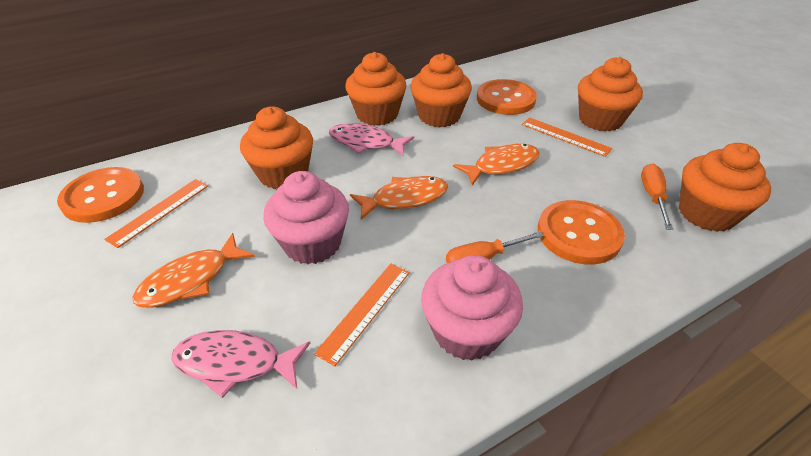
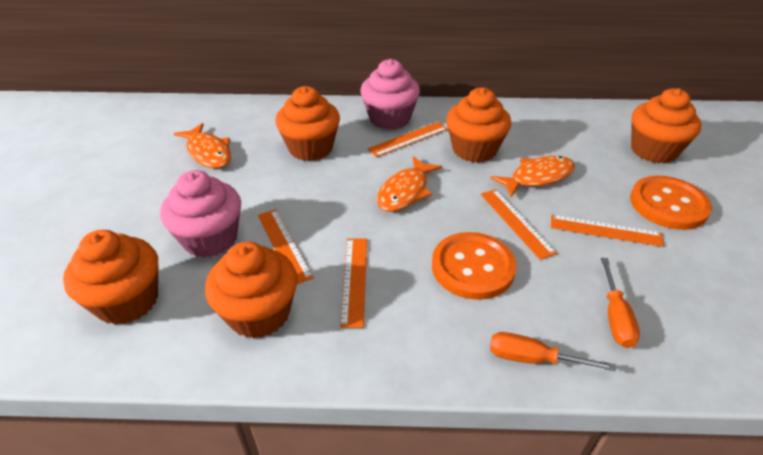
orange button: 3 -> 2
orange ruler: 3 -> 5
pink fish: 2 -> 0

